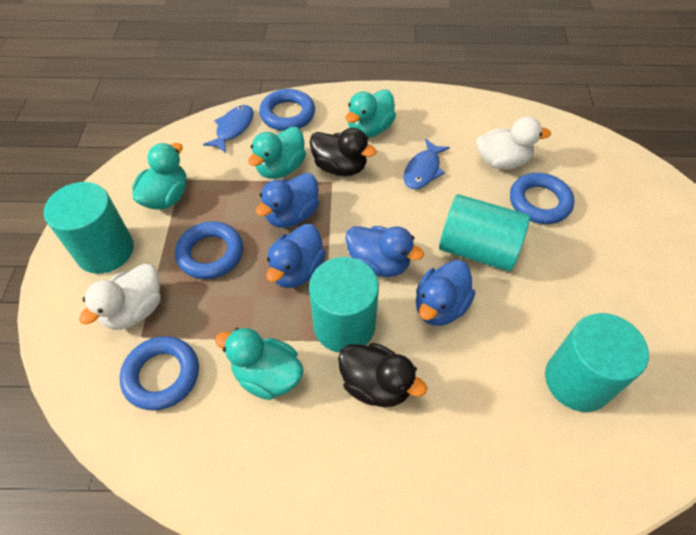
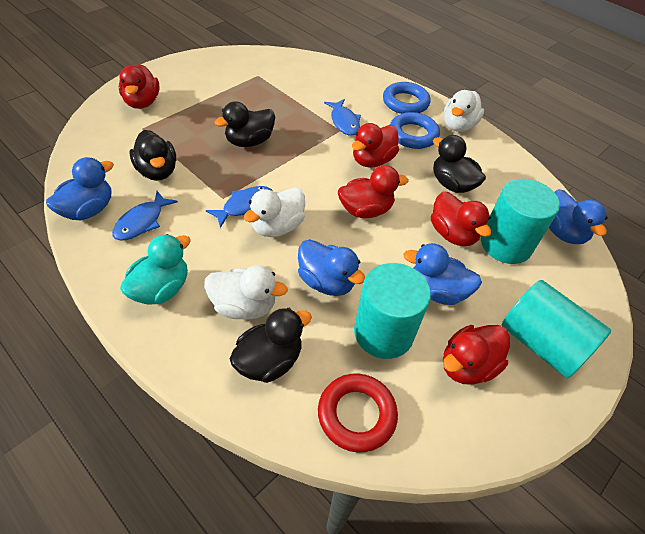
black duck: 2 -> 4
blue fish: 2 -> 3
blue ring: 4 -> 2
red duck: 0 -> 5
red ring: 0 -> 1
turquoise cylinder: 4 -> 3
turquoise duck: 4 -> 1
white duck: 2 -> 3

